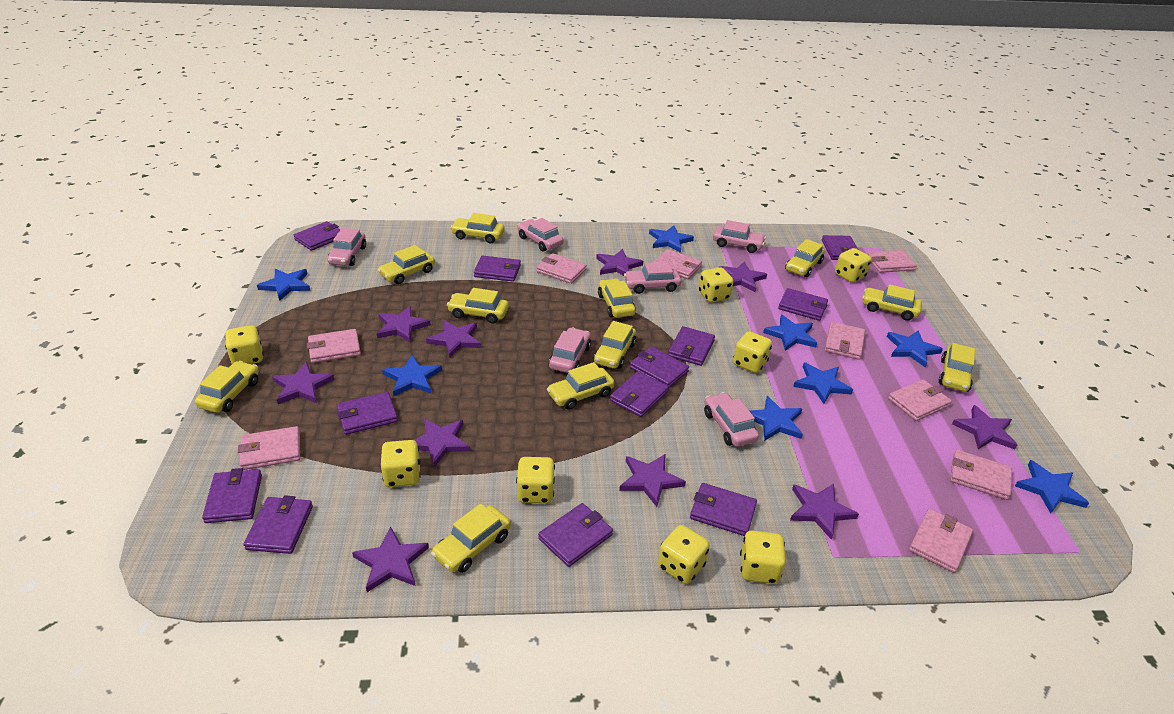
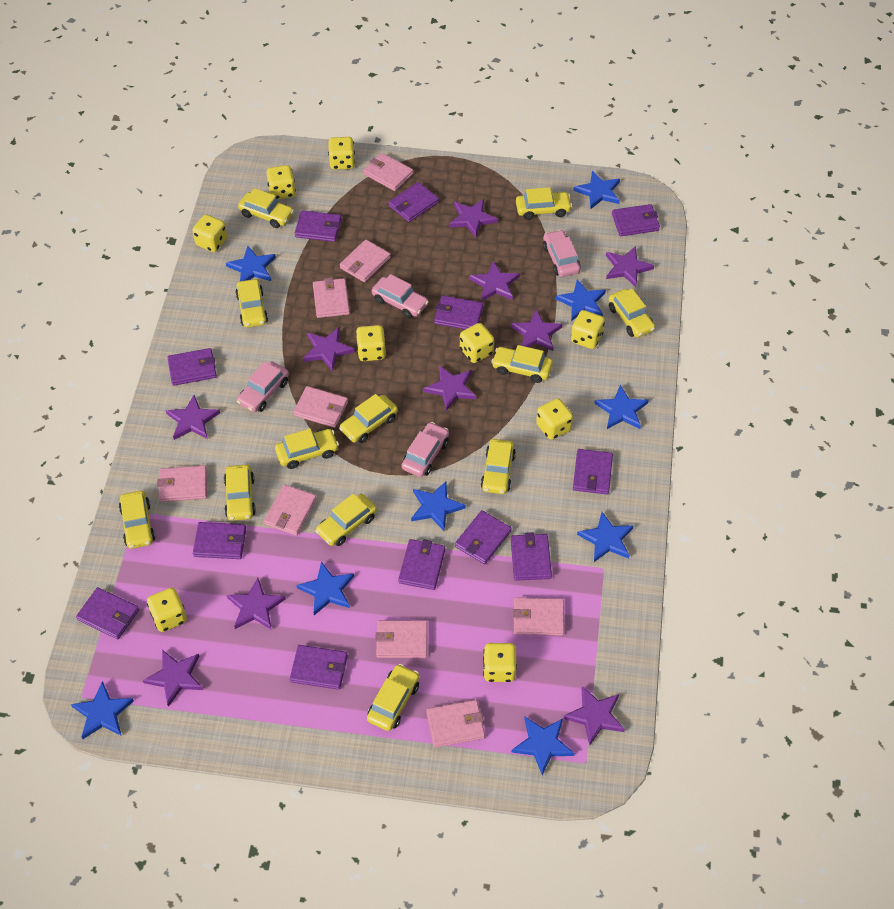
blue star: 8 -> 9
pink car: 6 -> 4
yellow car: 11 -> 12
yellow dice: 8 -> 9

